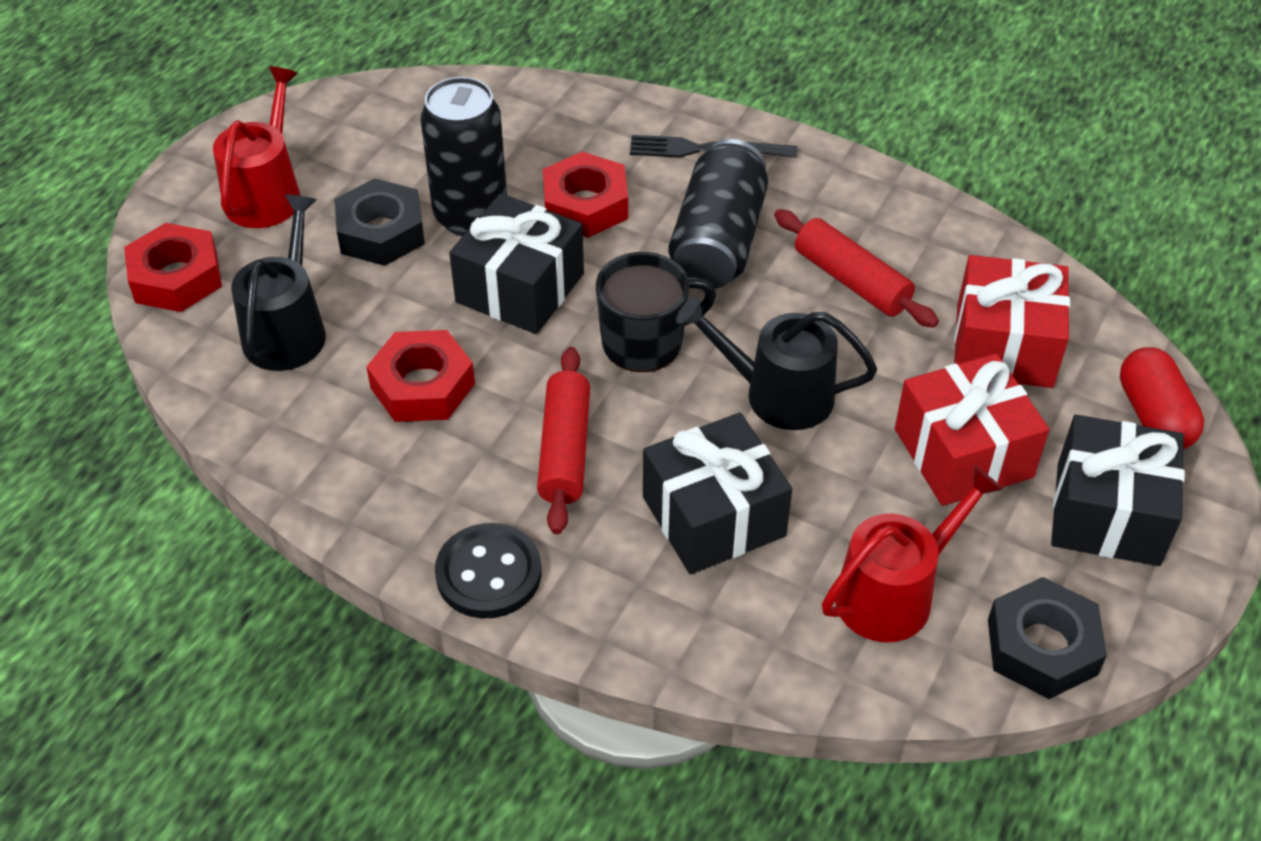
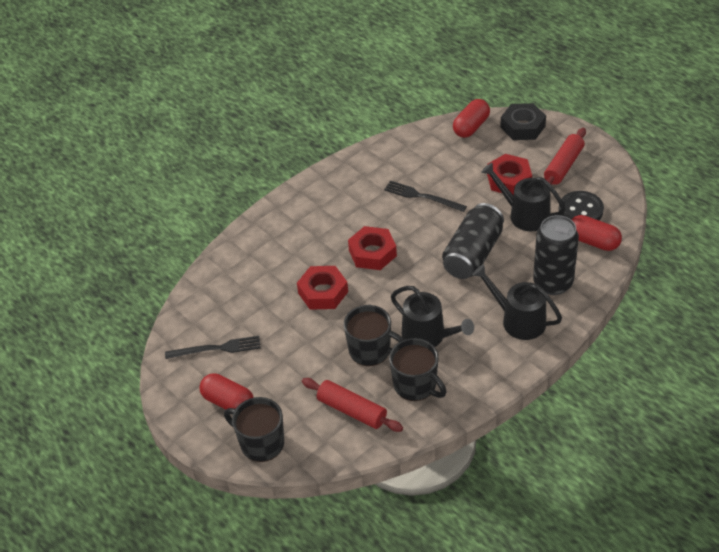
black fork: 1 -> 2
black gift: 3 -> 0
black mug: 1 -> 3
black nut: 2 -> 1
black watering can: 2 -> 3
red capsule: 1 -> 3
red gift: 2 -> 0
red watering can: 2 -> 0

